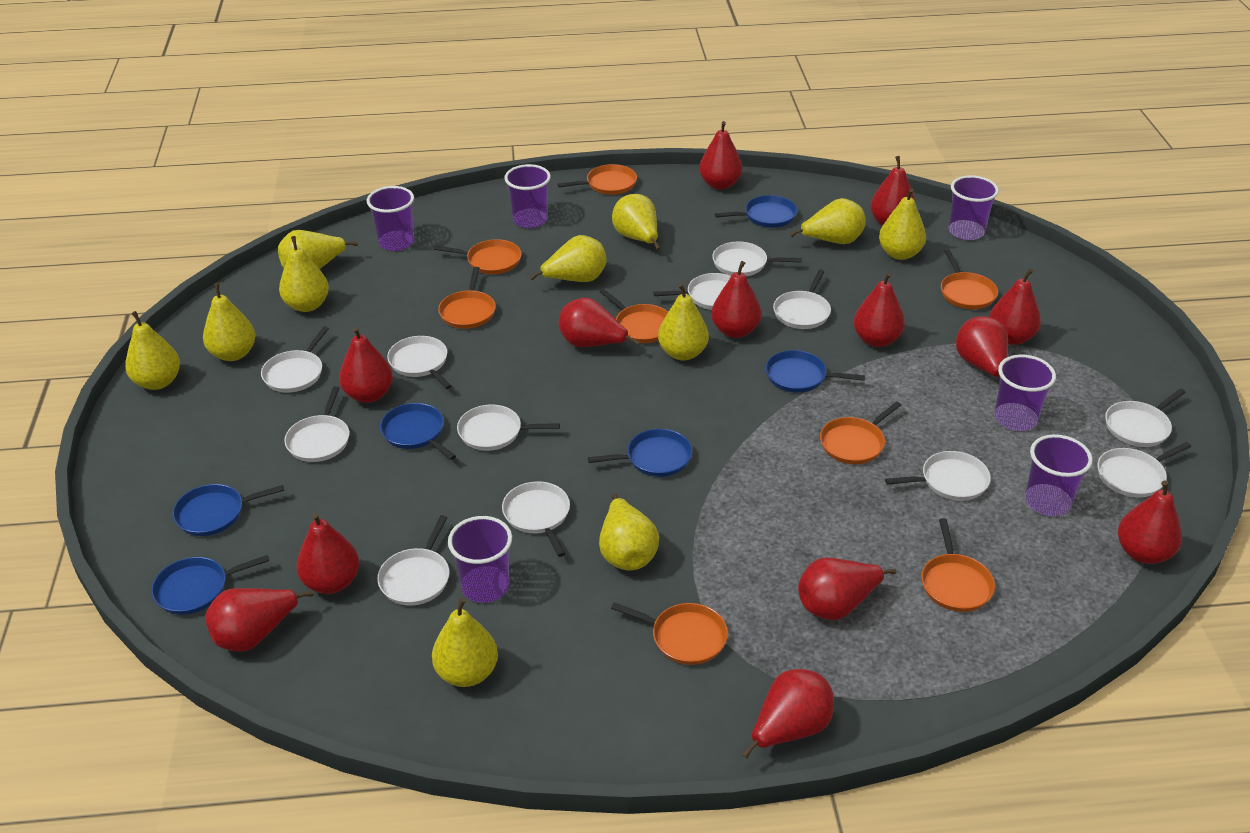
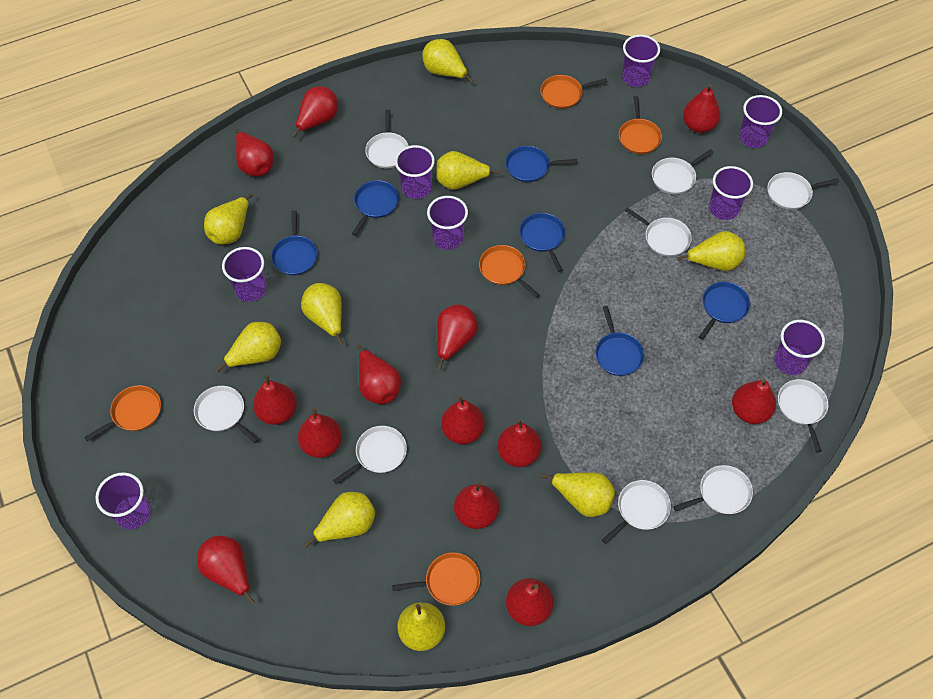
orange pan: 8 -> 5
purple cup: 6 -> 8
white pan: 12 -> 9
yellow pear: 11 -> 9

